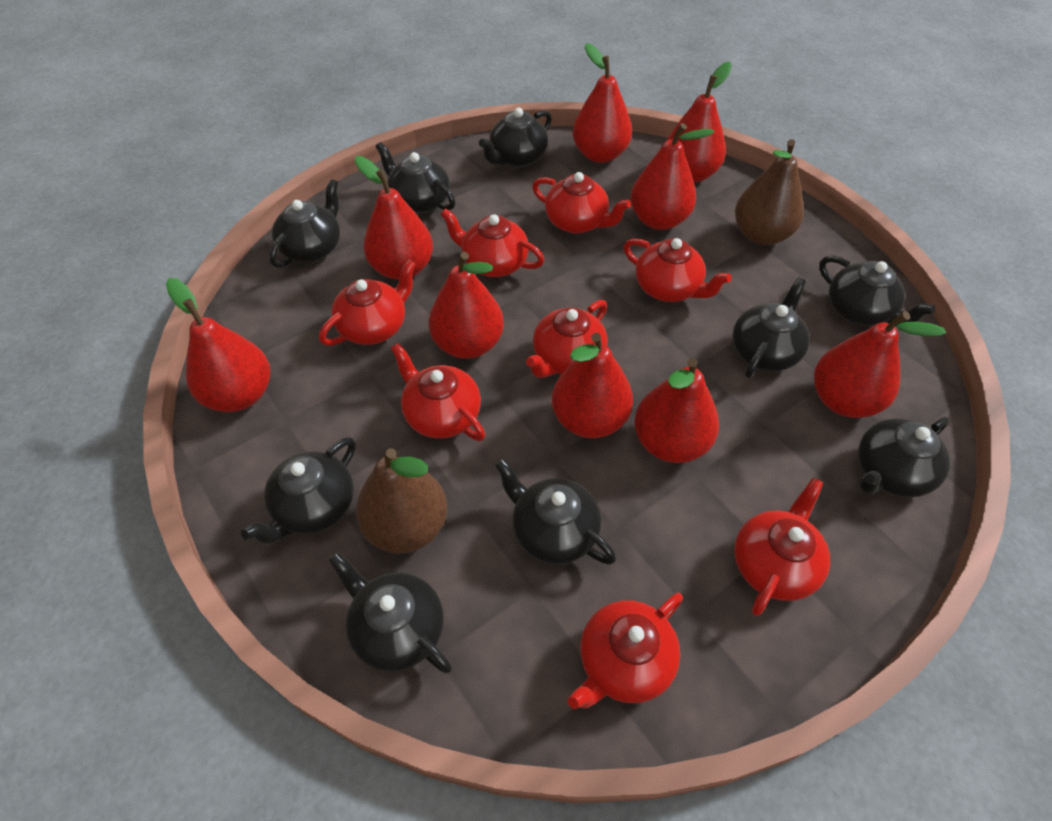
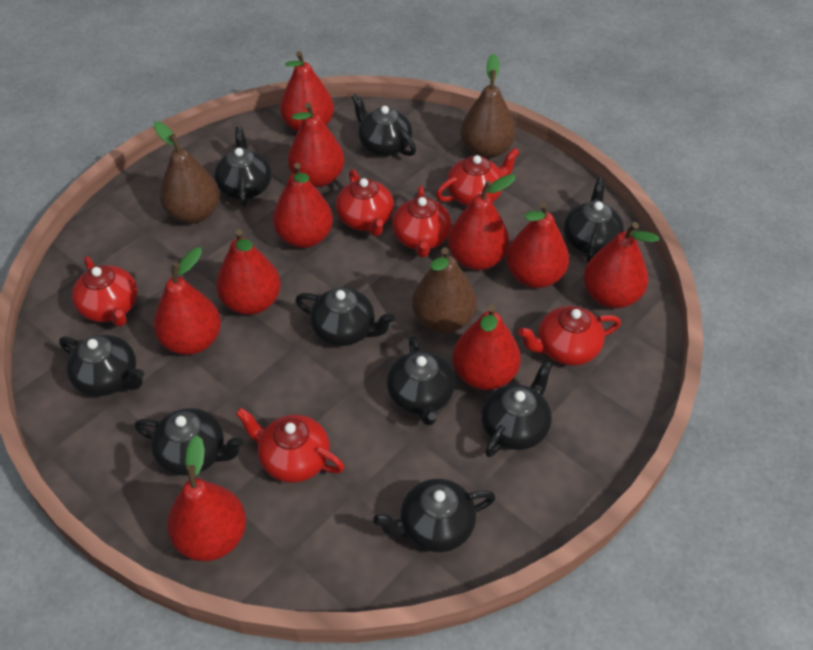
brown pear: 2 -> 3
red pear: 9 -> 10
red teapot: 8 -> 6

